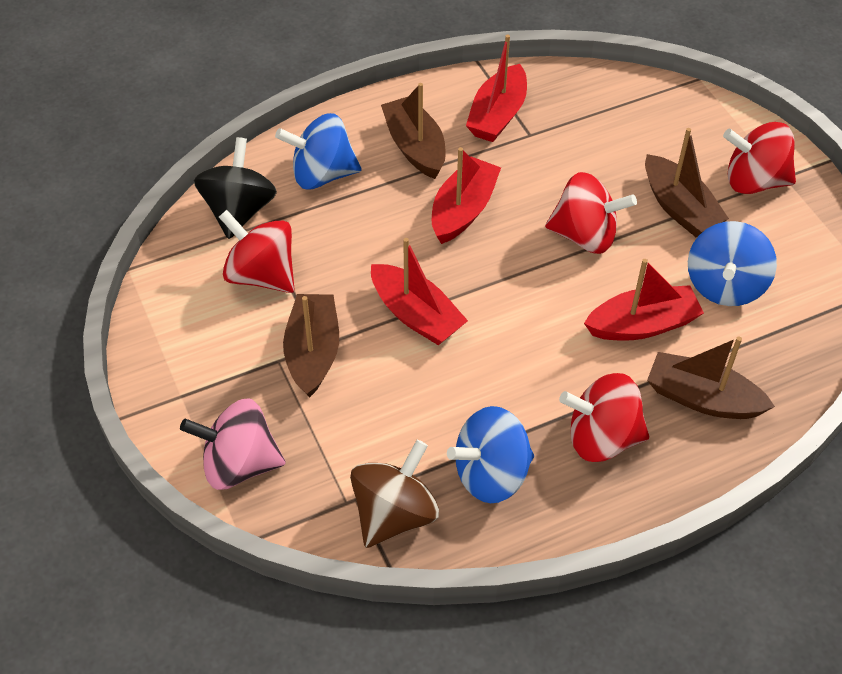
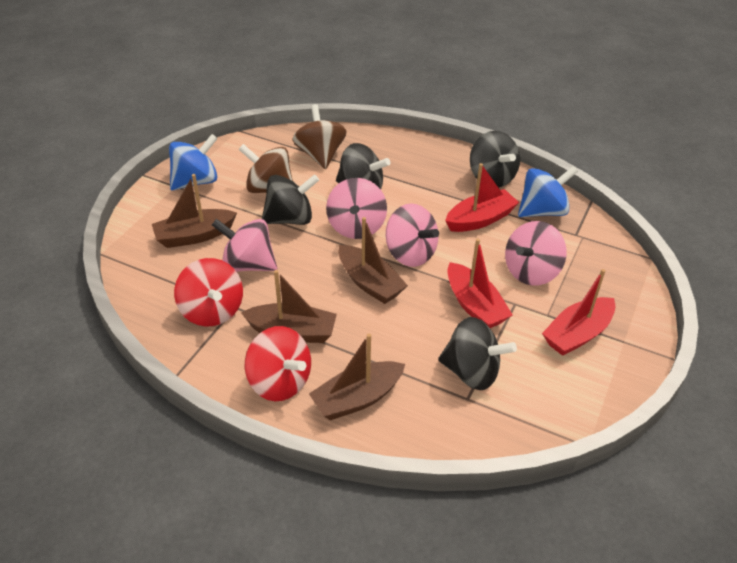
black spinning top: 1 -> 4
blue spinning top: 3 -> 2
brown spinning top: 1 -> 2
pink spinning top: 1 -> 4
red boat: 4 -> 3
red spinning top: 4 -> 2

